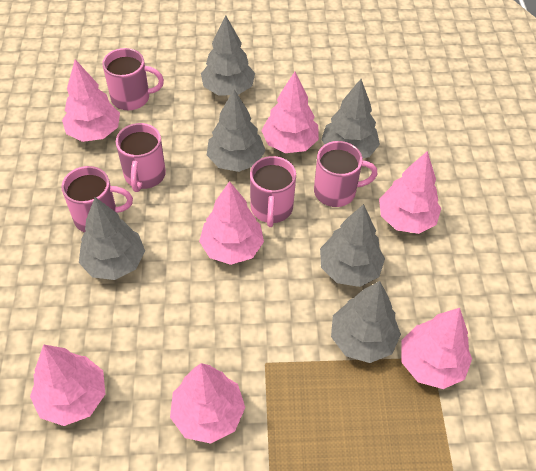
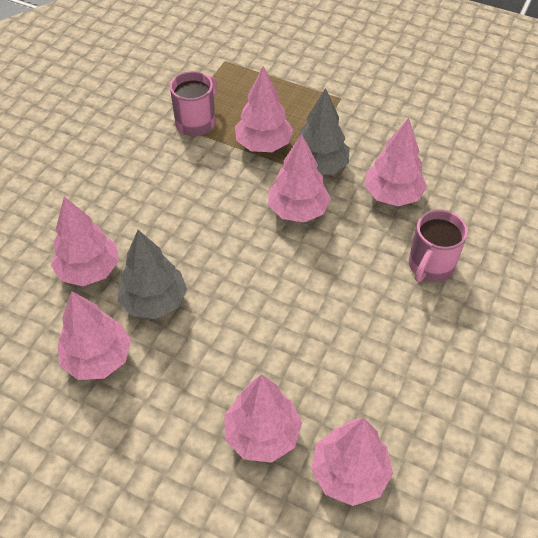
grey tree: 6 -> 2
pink mug: 5 -> 2

